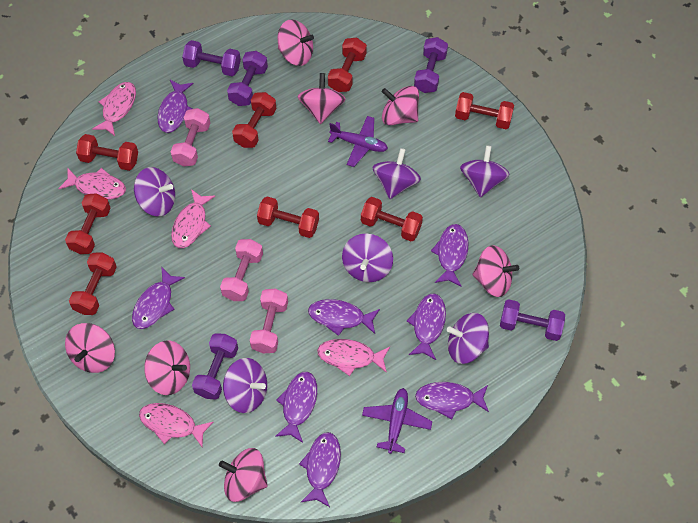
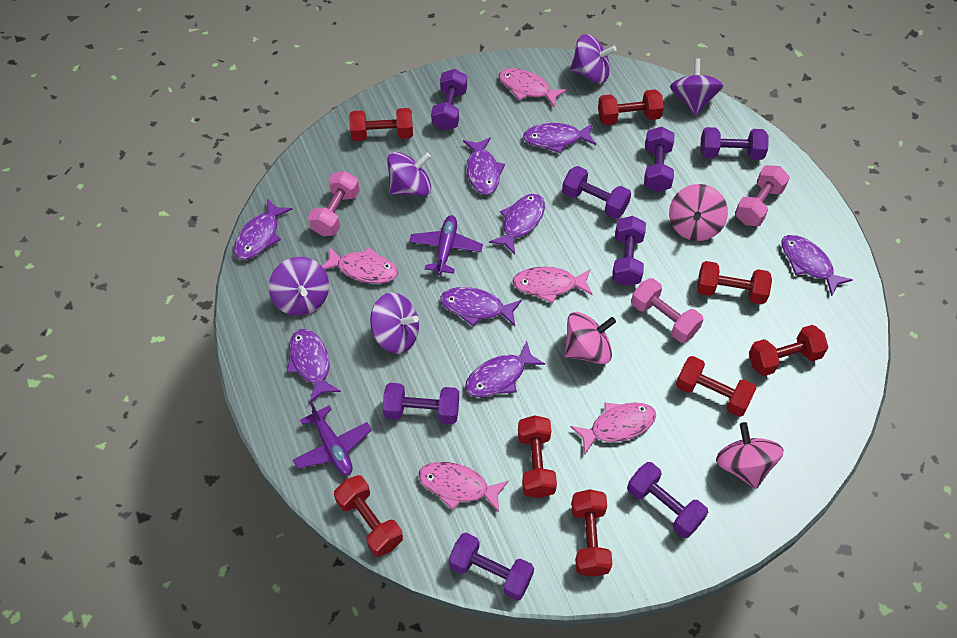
pink spinning top: 7 -> 3
purple dumbbell: 5 -> 8
purple spinning top: 6 -> 5

